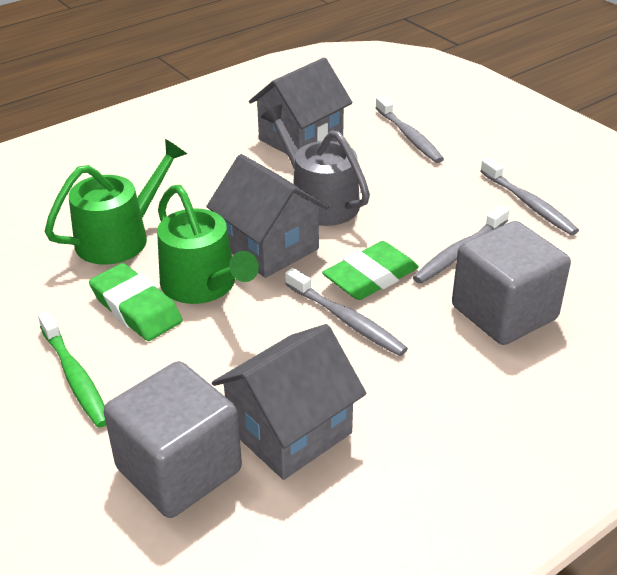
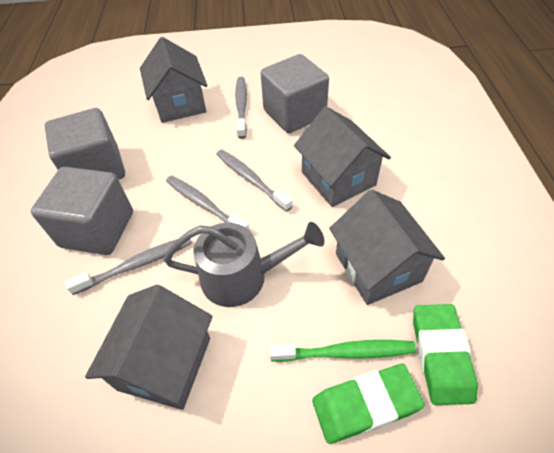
green watering can: 2 -> 0
grey cube: 2 -> 3
grey house: 3 -> 4

